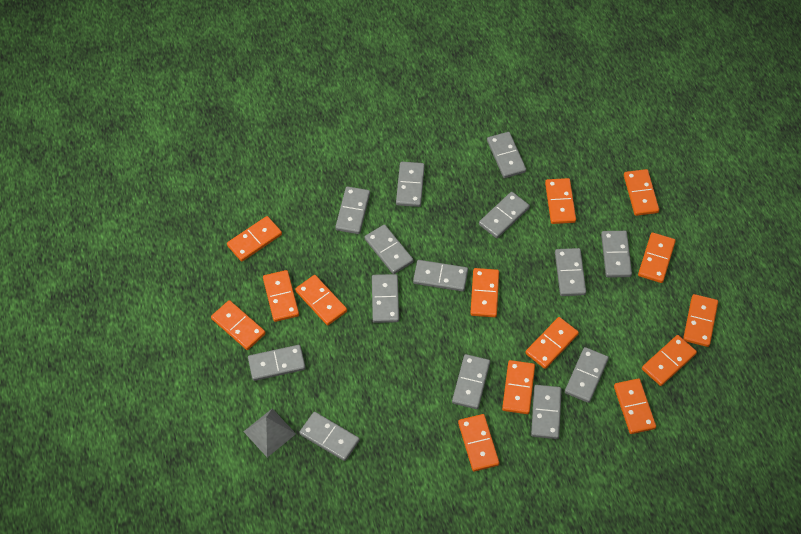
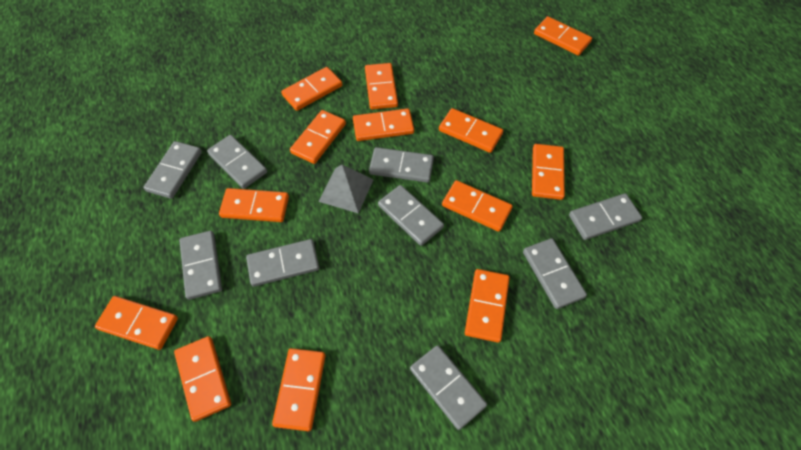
grey domino: 14 -> 9
orange domino: 14 -> 13

